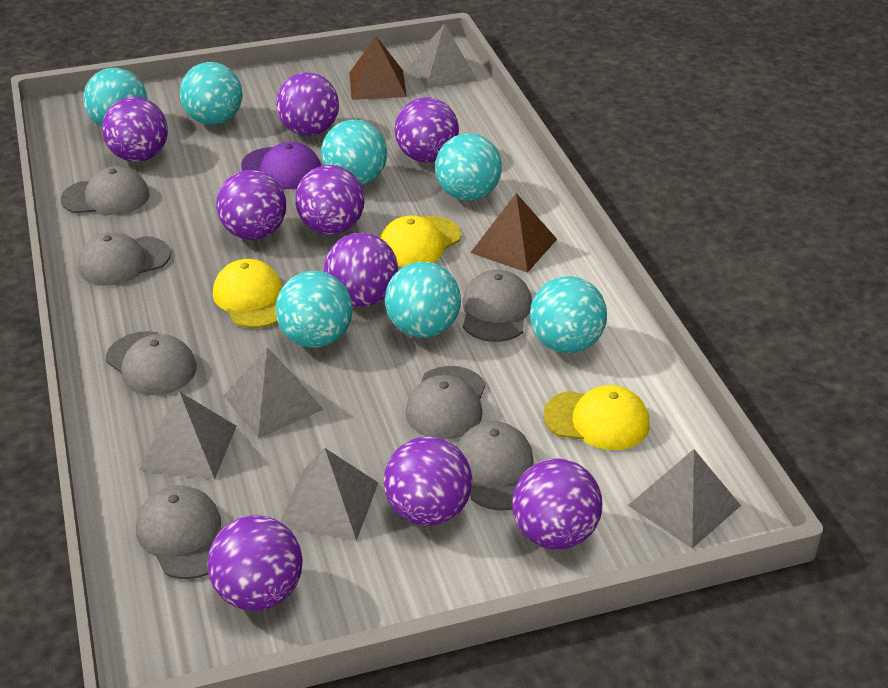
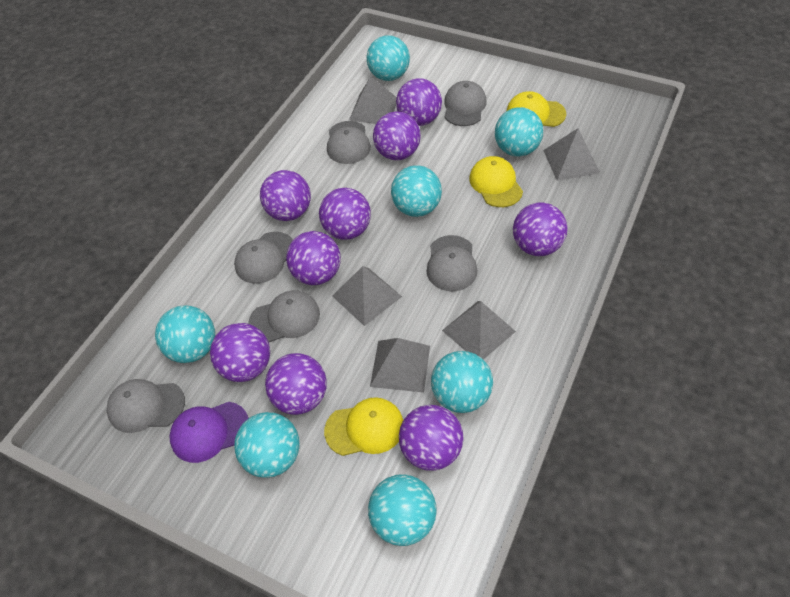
brown pyramid: 2 -> 0
grey cap: 7 -> 6

